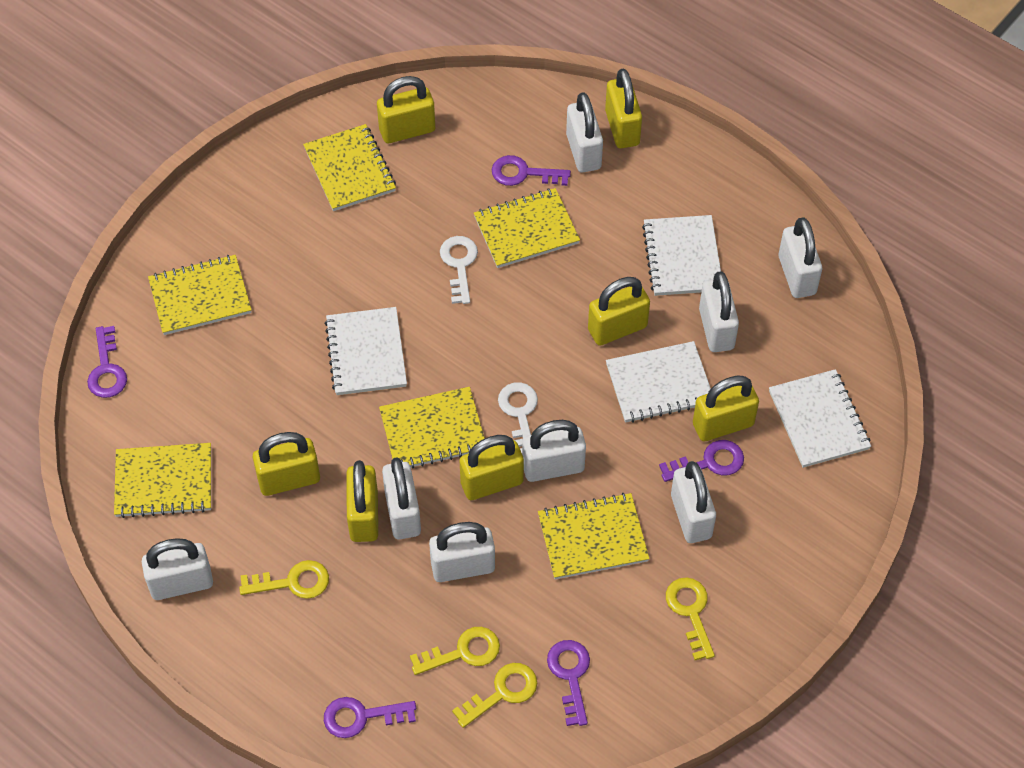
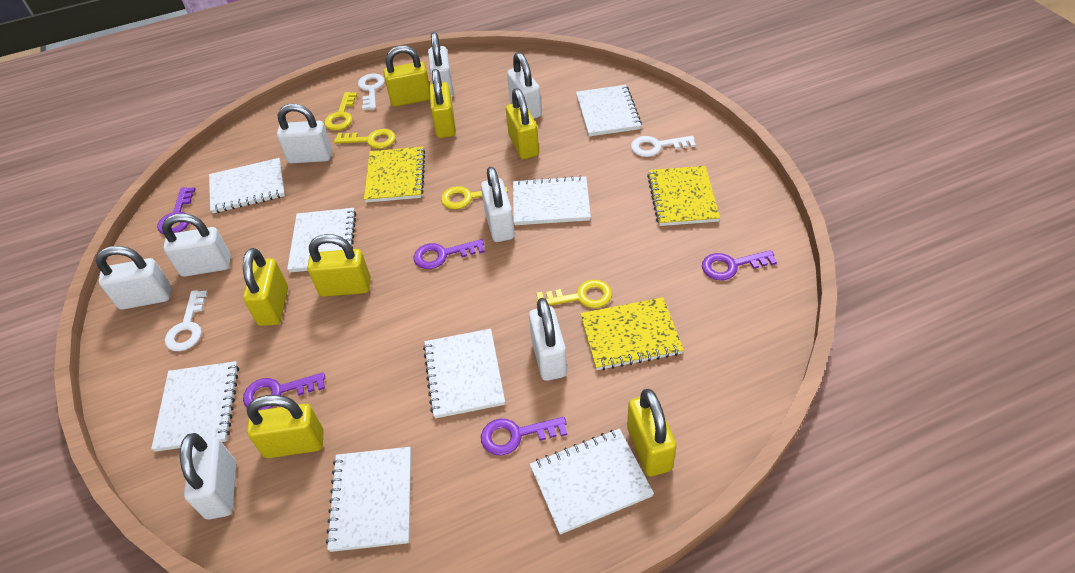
white key: 2 -> 3
white notebook: 4 -> 8
yellow notebook: 6 -> 3

